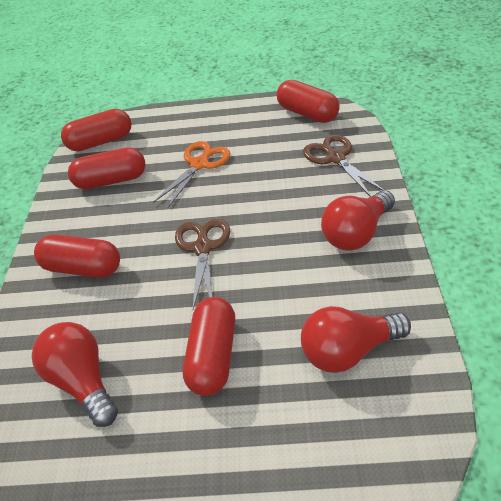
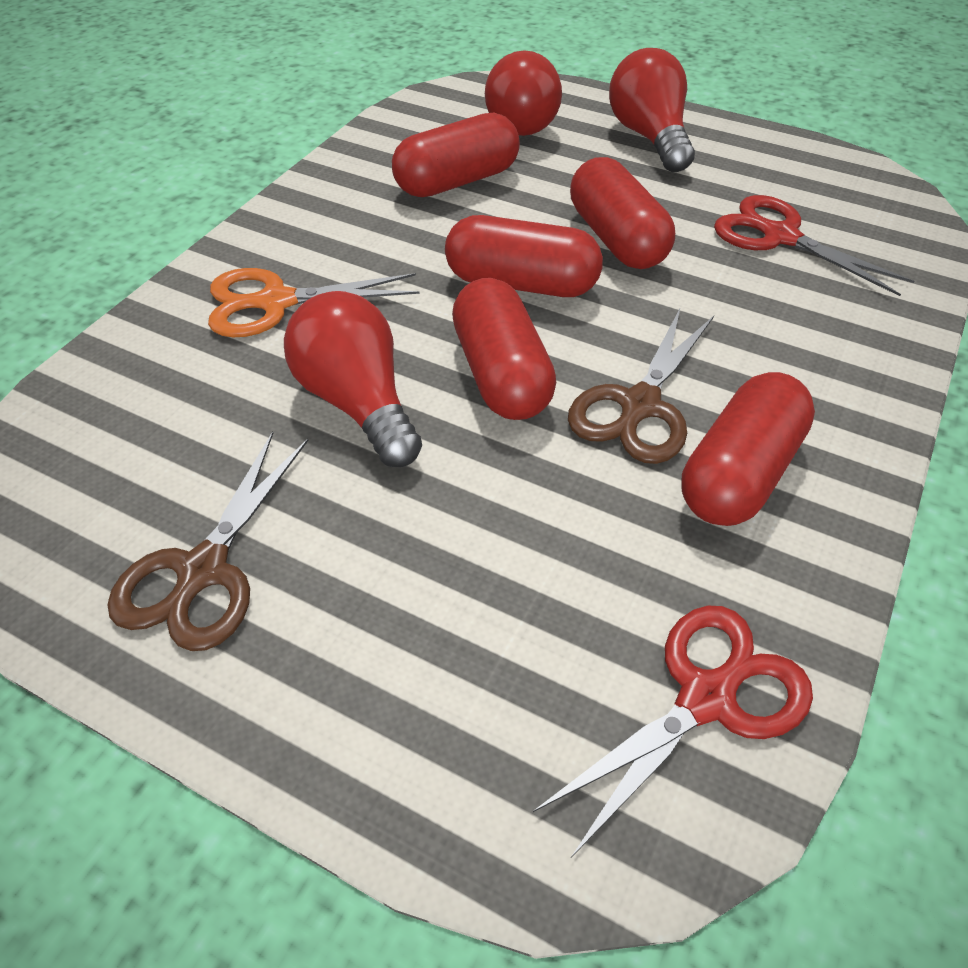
red scissors: 0 -> 2

